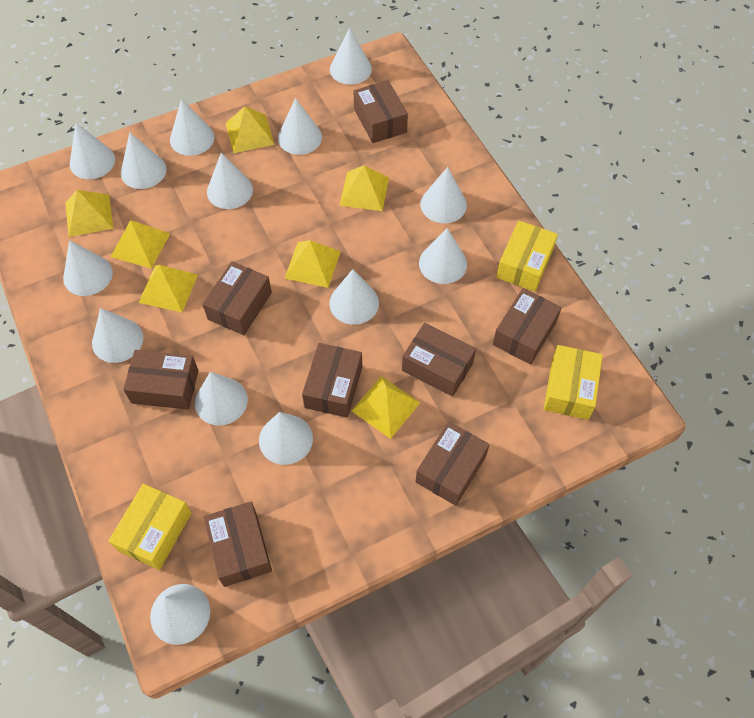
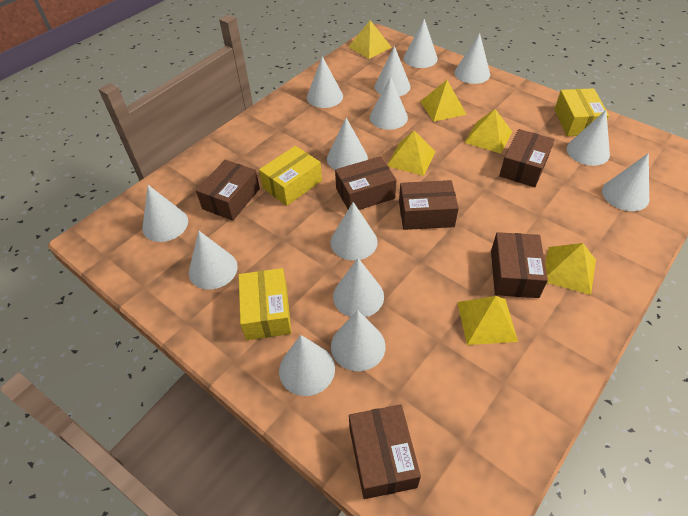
brown box: 8 -> 6
yellow pyramid: 7 -> 6

